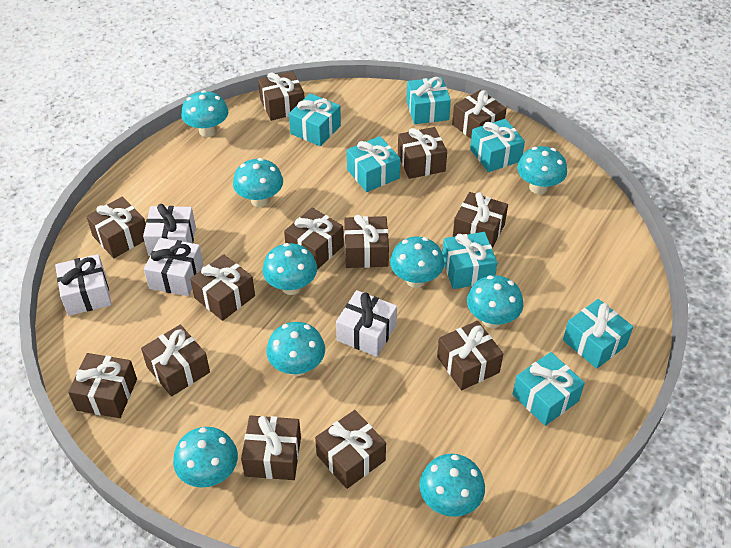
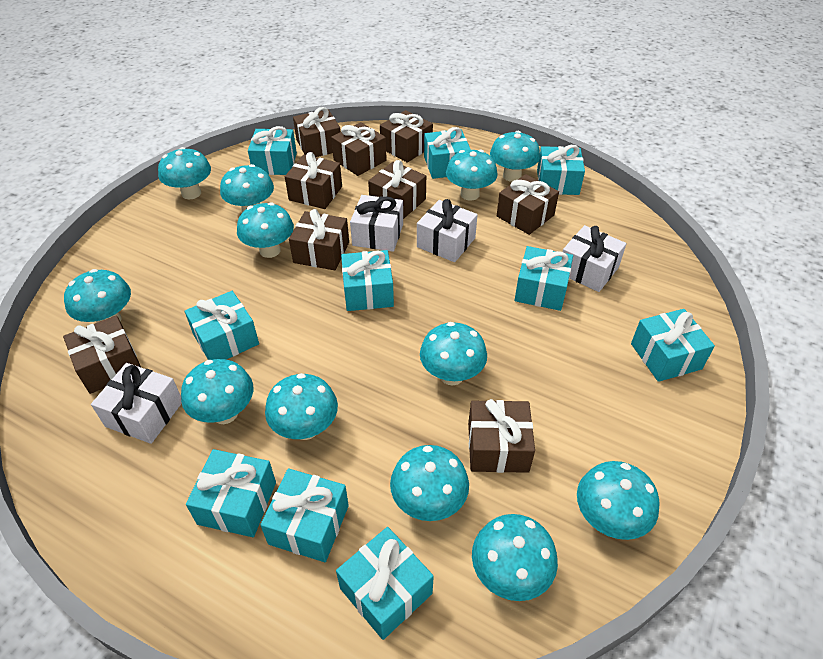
brown gift: 13 -> 9
turquoise gift: 7 -> 10
turquoise mushroom: 9 -> 12

